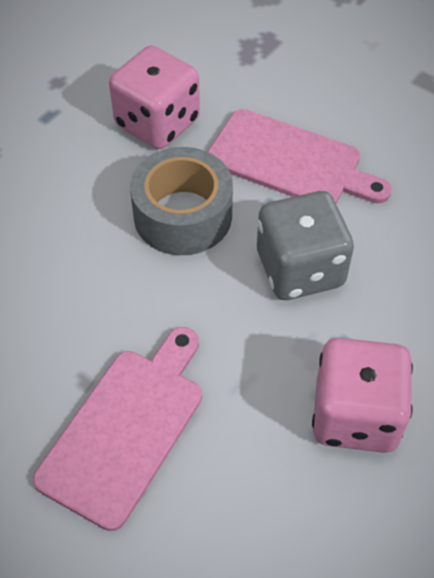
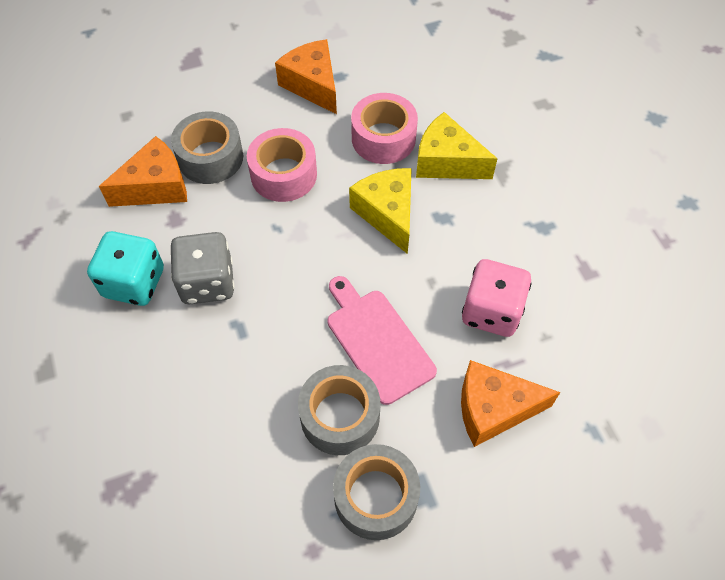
grey tape: 1 -> 3
orange cheese: 0 -> 3
pink cutting board: 2 -> 1
pink dice: 2 -> 1
pink tape: 0 -> 2
turquoise dice: 0 -> 1
yellow cheese: 0 -> 2

